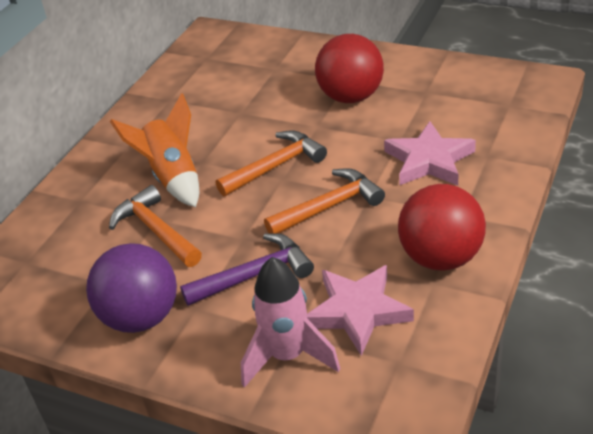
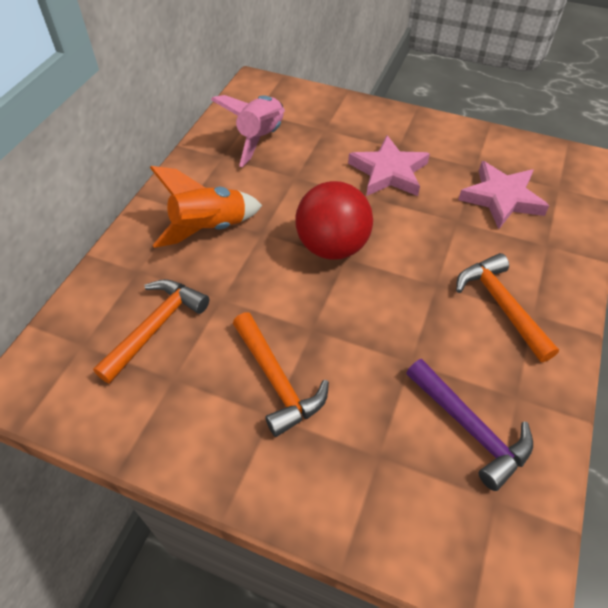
purple ball: 1 -> 0
red ball: 2 -> 1

